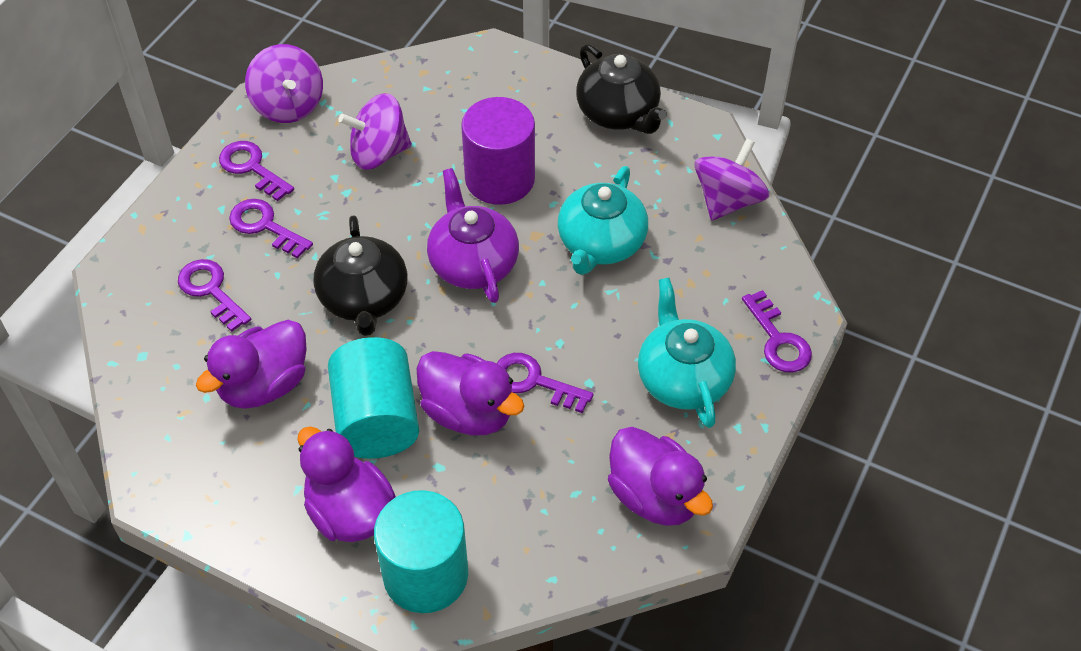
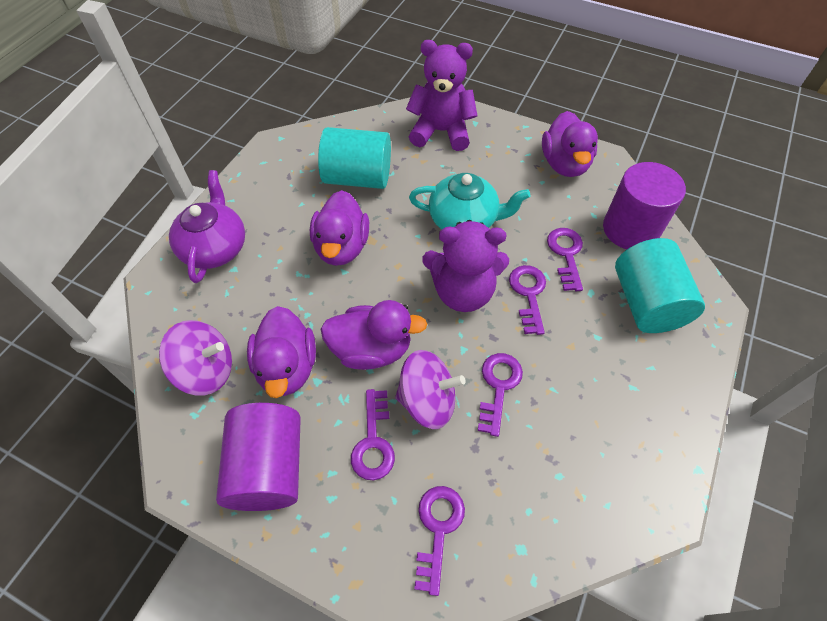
black teapot: 2 -> 0
purple cylinder: 1 -> 2
purple spinning top: 3 -> 2
purple teddy bear: 0 -> 2
turquoise teapot: 2 -> 1

